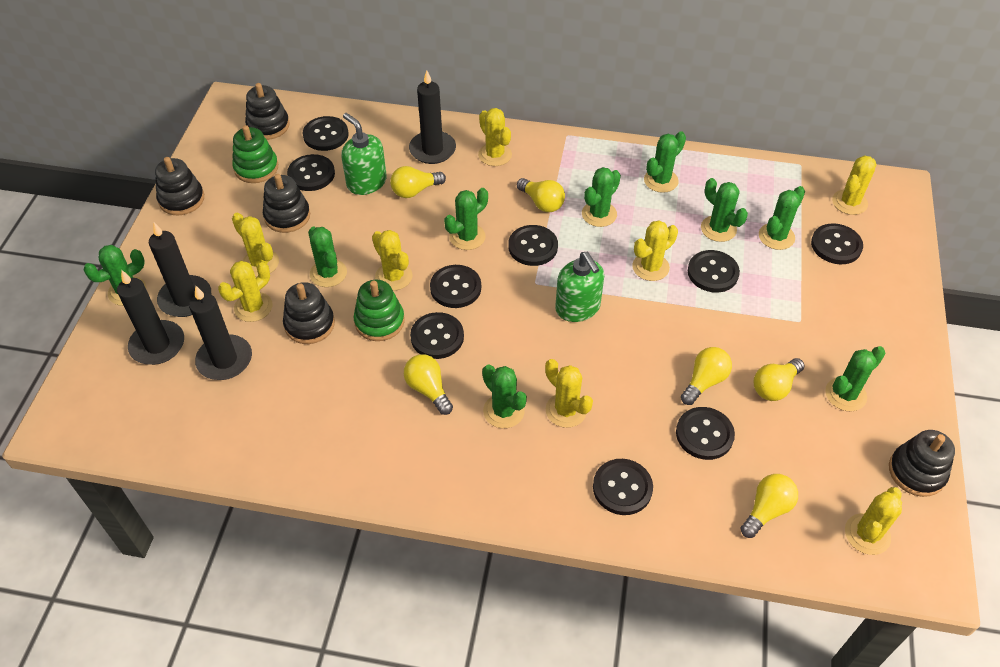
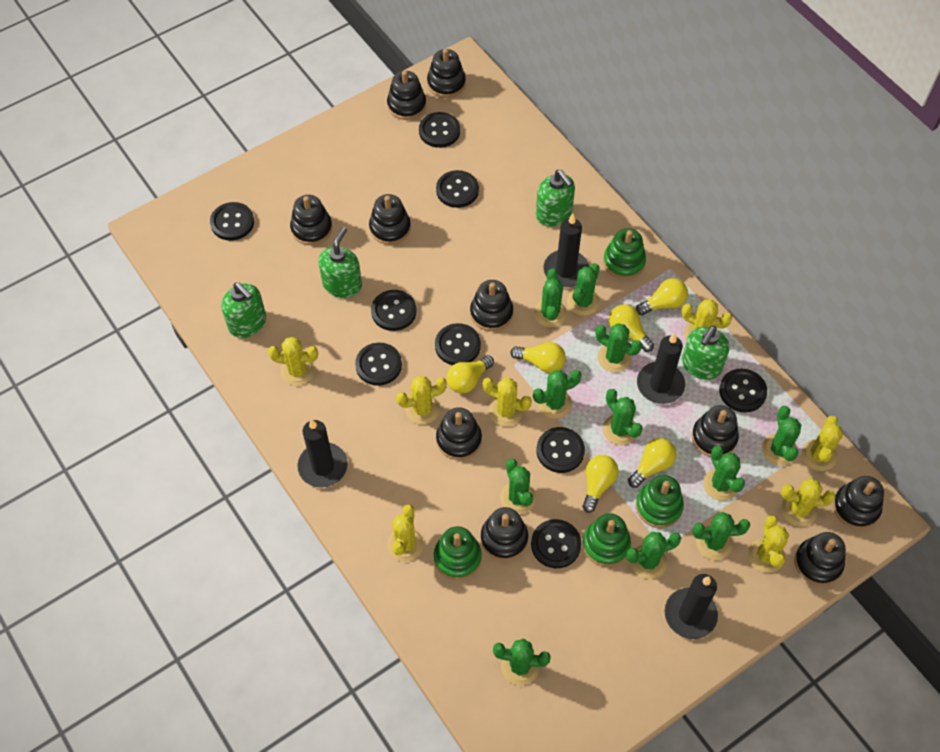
black stacking toy: 5 -> 10
green cactus: 9 -> 11
green soap dispenser: 2 -> 4
green stacking toy: 2 -> 4

